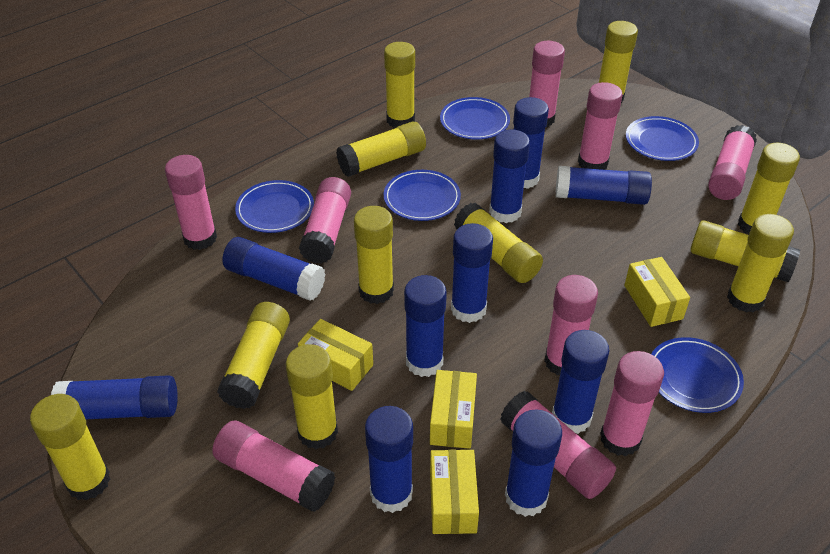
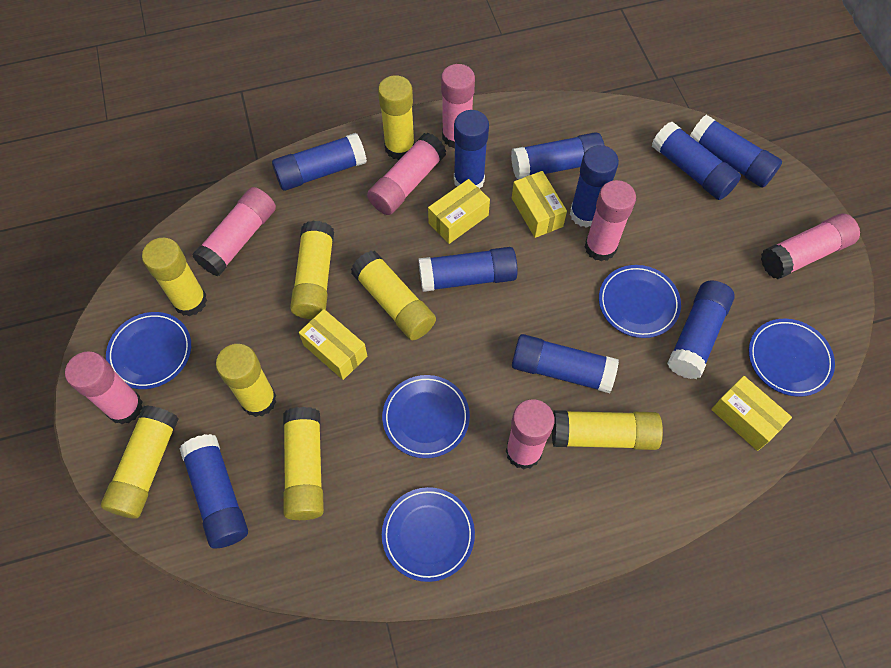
pink glue stick: 9 -> 7
yellow glue stick: 11 -> 8

